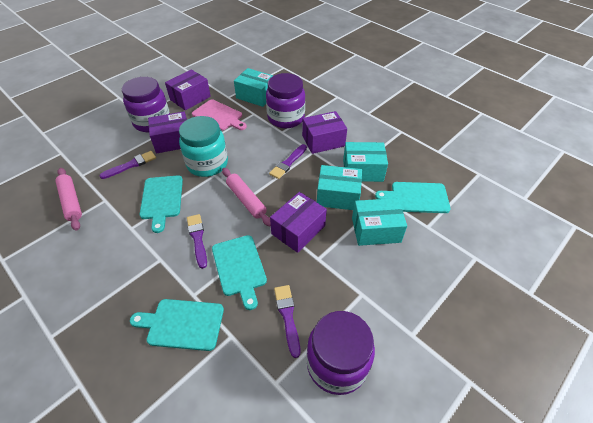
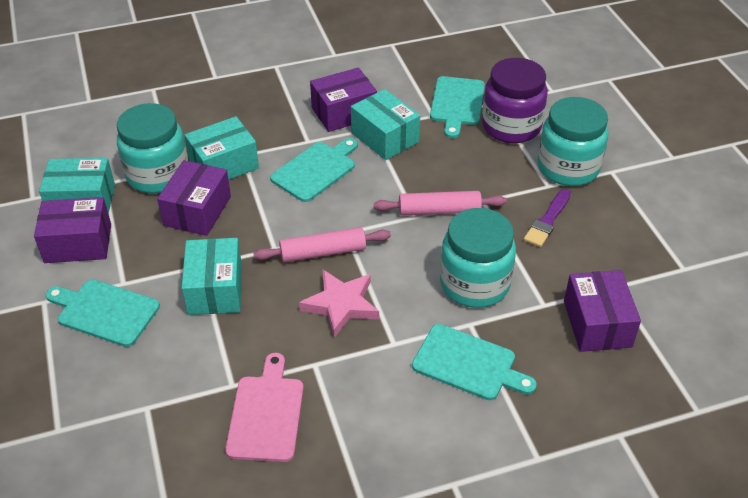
pink star: 0 -> 1
purple brush: 4 -> 1
purple jar: 3 -> 1
turquoise jar: 1 -> 3

